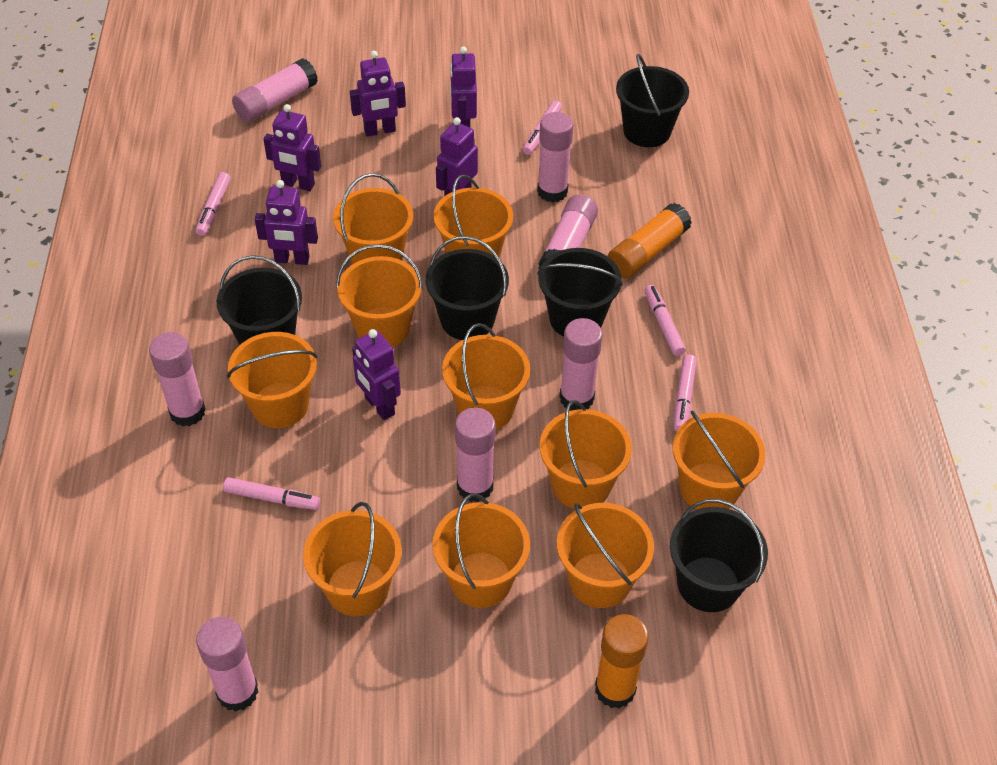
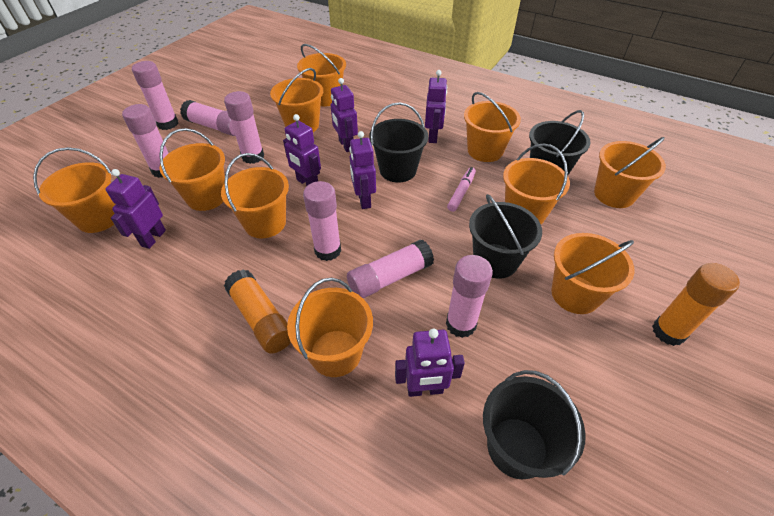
black bucket: 5 -> 4
pink marker: 5 -> 1

